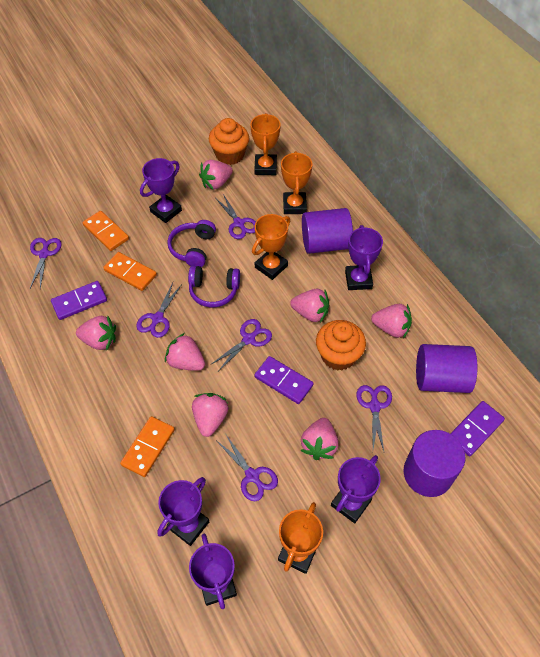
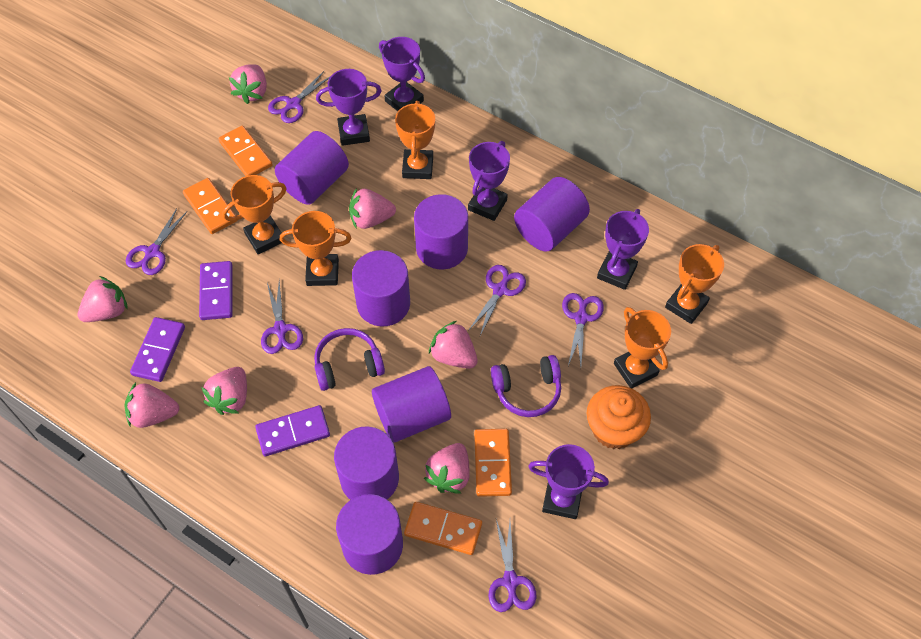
orange cupcake: 2 -> 1
orange domino: 3 -> 4
orange trophy: 4 -> 5
purple cylinder: 3 -> 7

